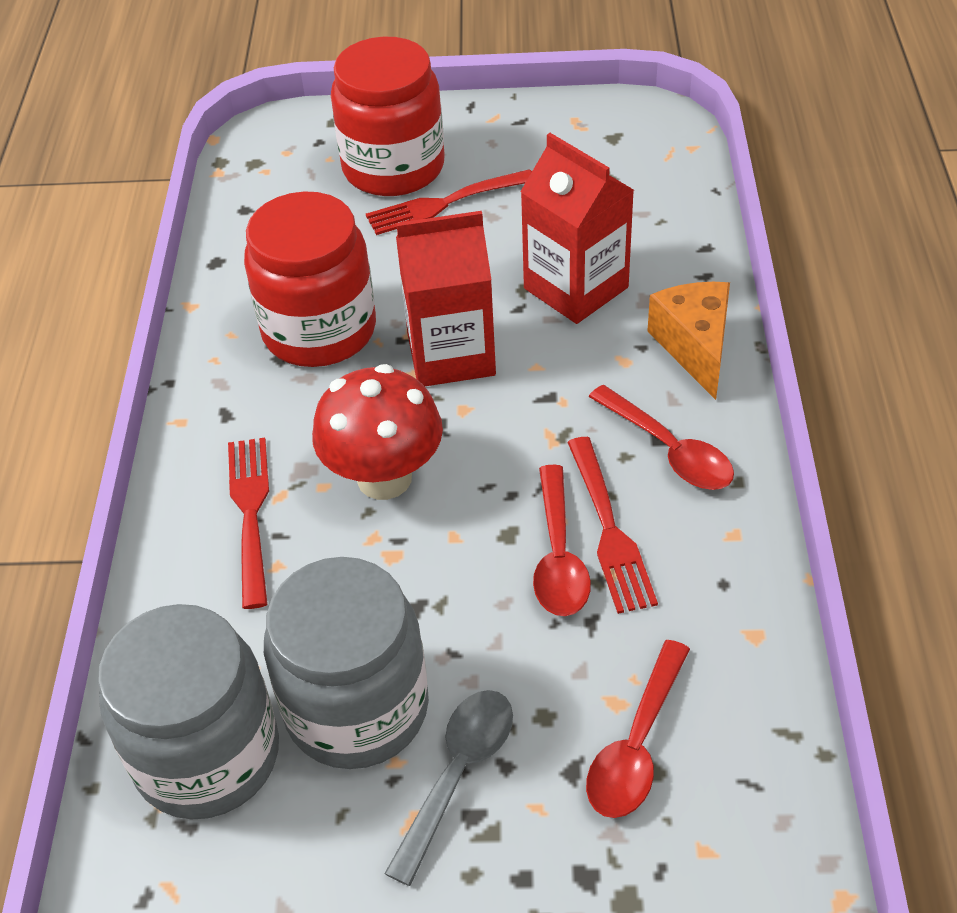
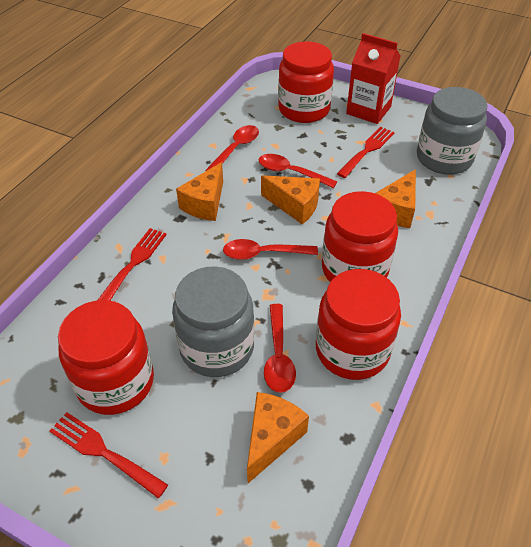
grey spoon: 1 -> 0
orange cheese: 1 -> 4
red carton: 2 -> 1
red jar: 2 -> 4
red mushroom: 1 -> 0
red spoon: 3 -> 4

